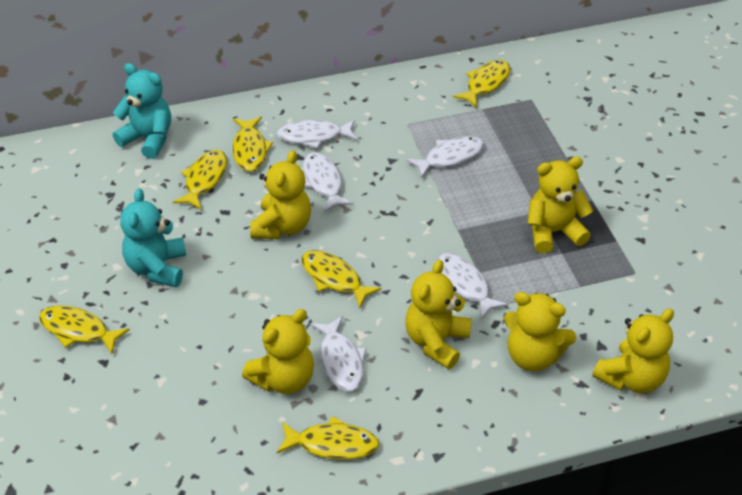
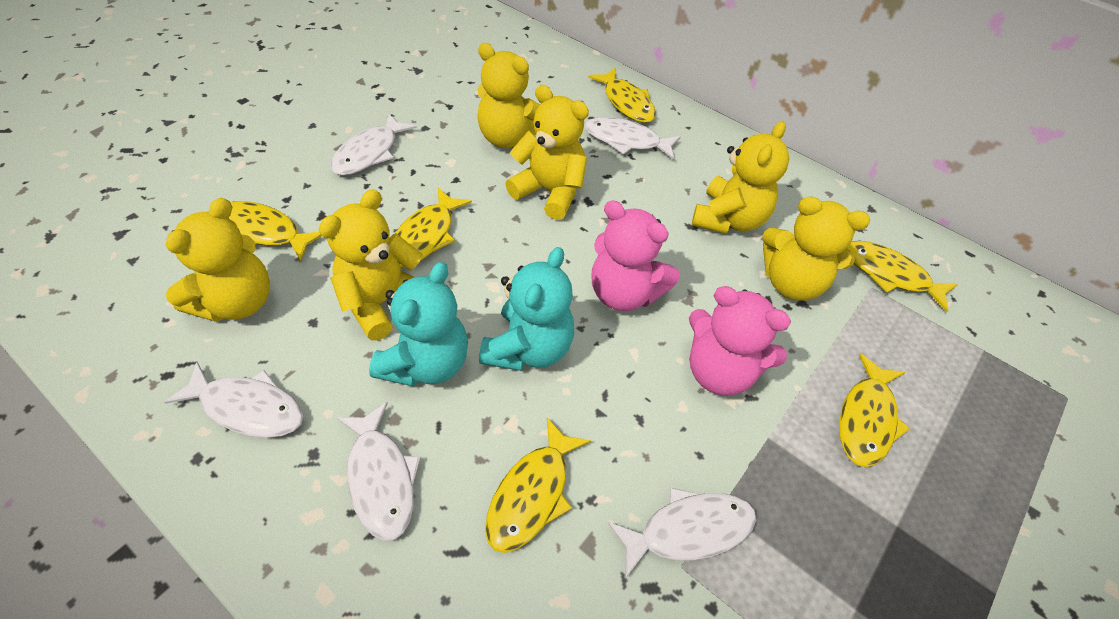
pink teddy bear: 0 -> 2

